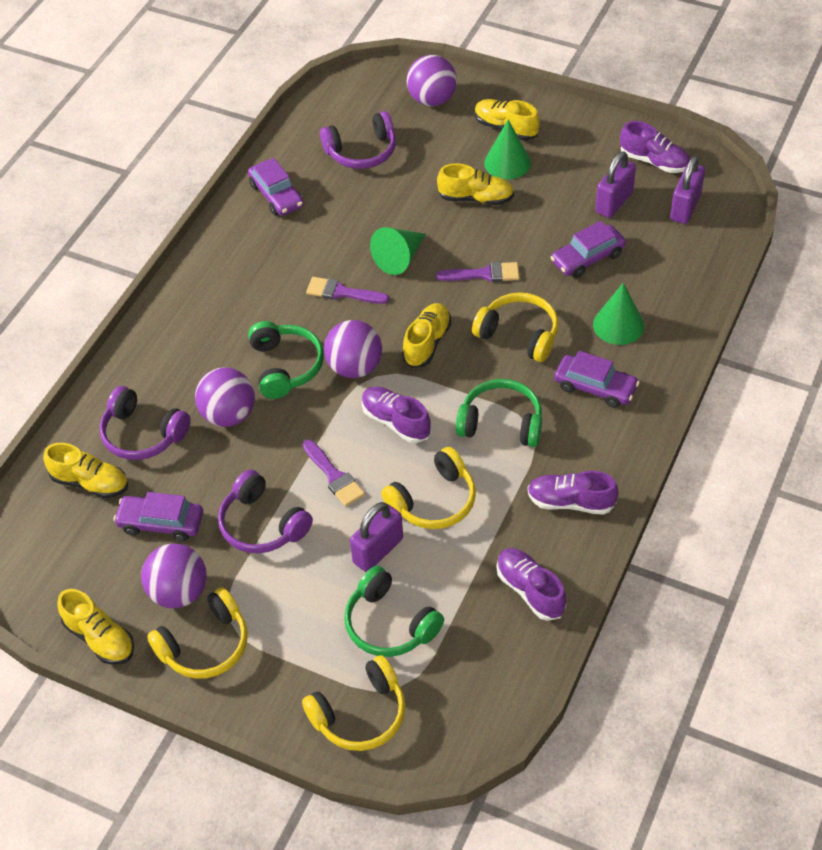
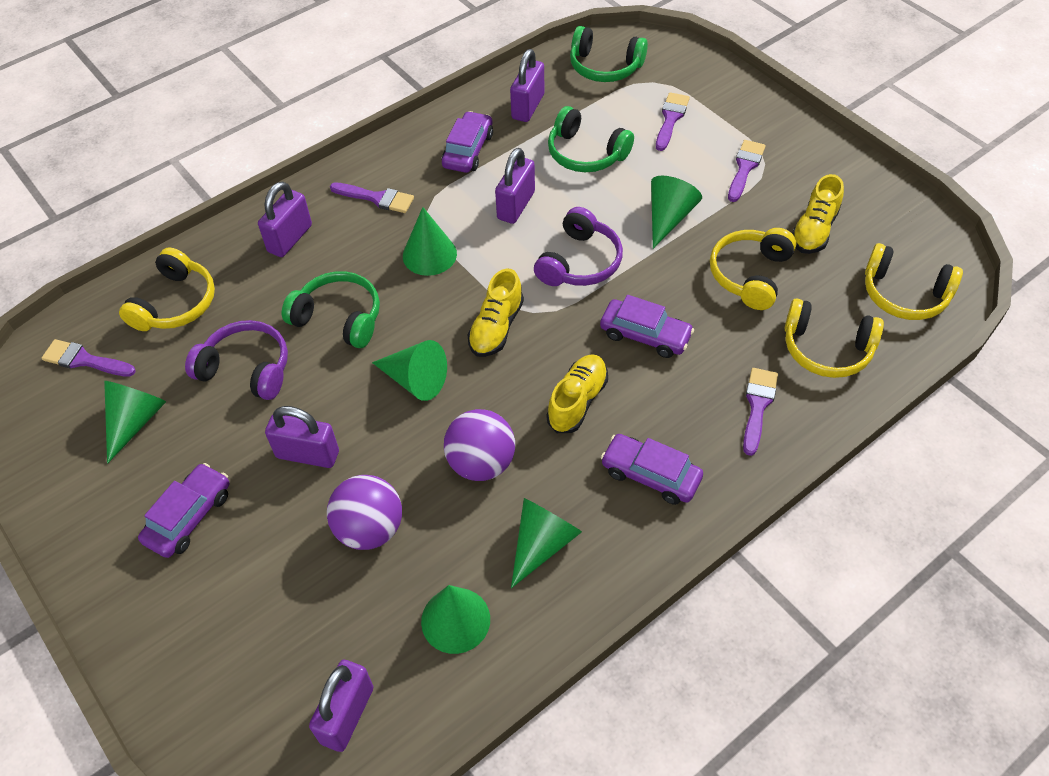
green cone: 3 -> 6
purple ball: 4 -> 2
purple brush: 3 -> 5
purple headphones: 3 -> 2
purple padlock: 3 -> 5
purple shoe: 4 -> 0
yellow shoe: 5 -> 3

